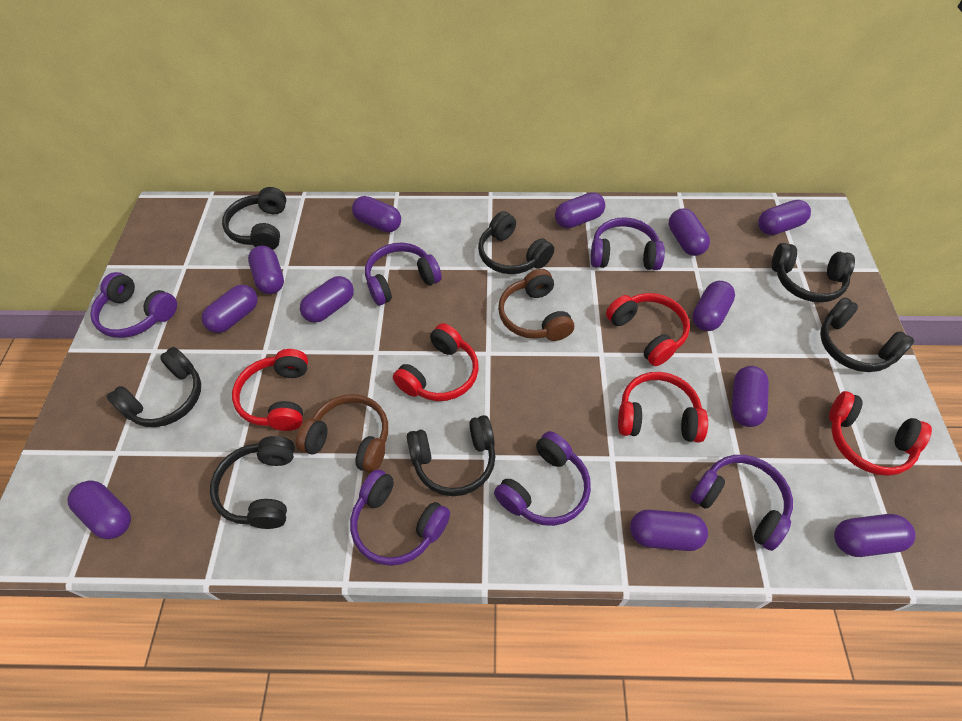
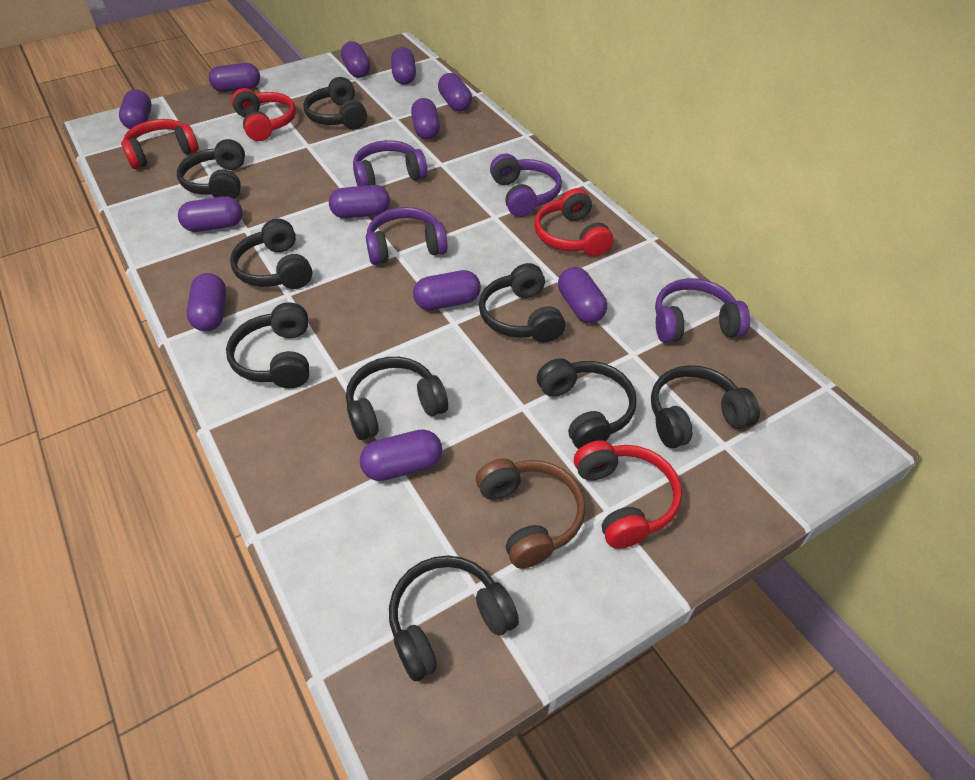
black headphones: 7 -> 9
brown headphones: 2 -> 1
purple headphones: 6 -> 4
red headphones: 5 -> 4

